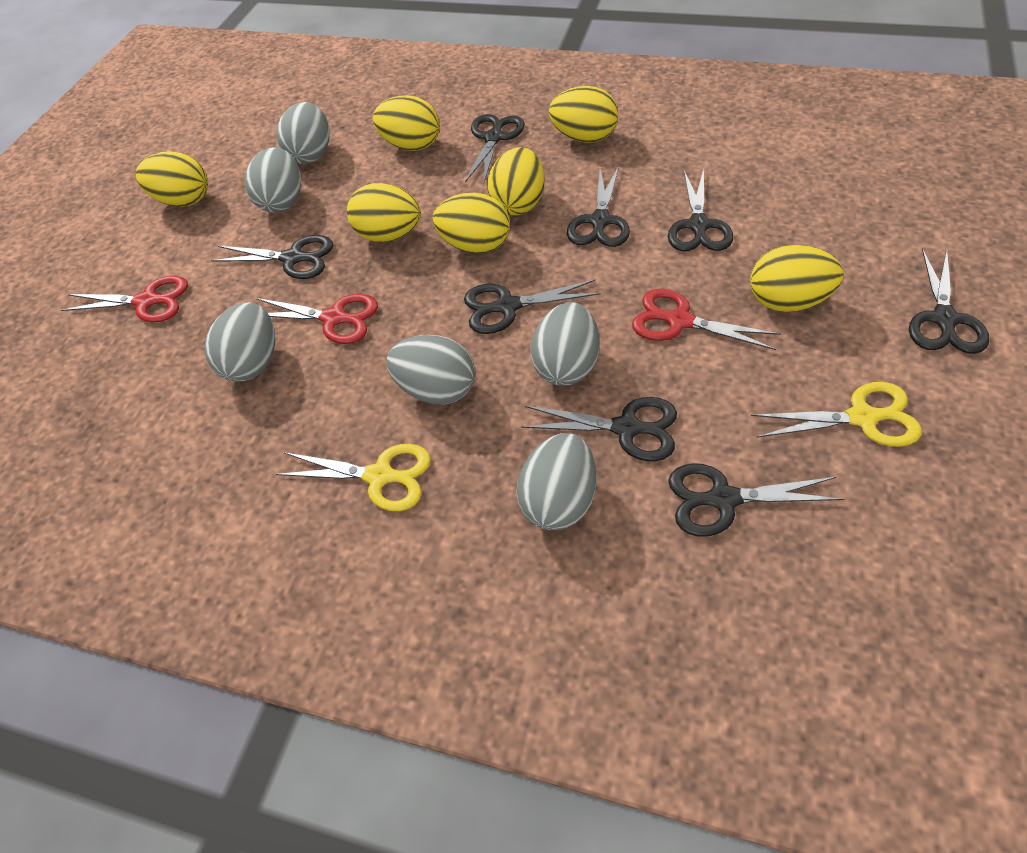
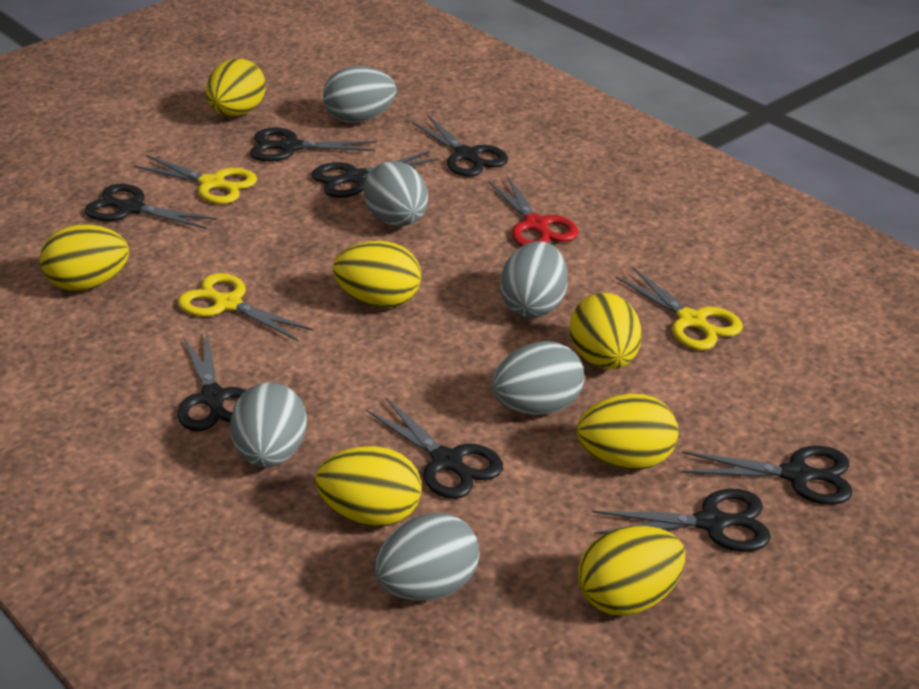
red scissors: 3 -> 1
yellow scissors: 2 -> 3

